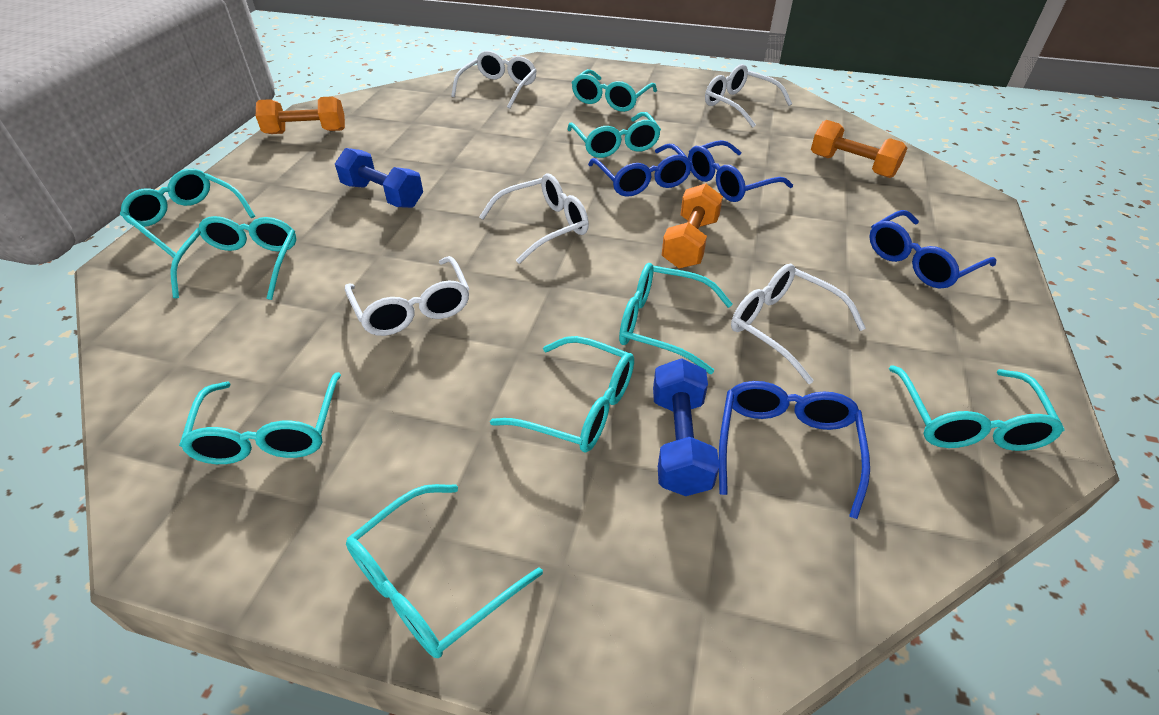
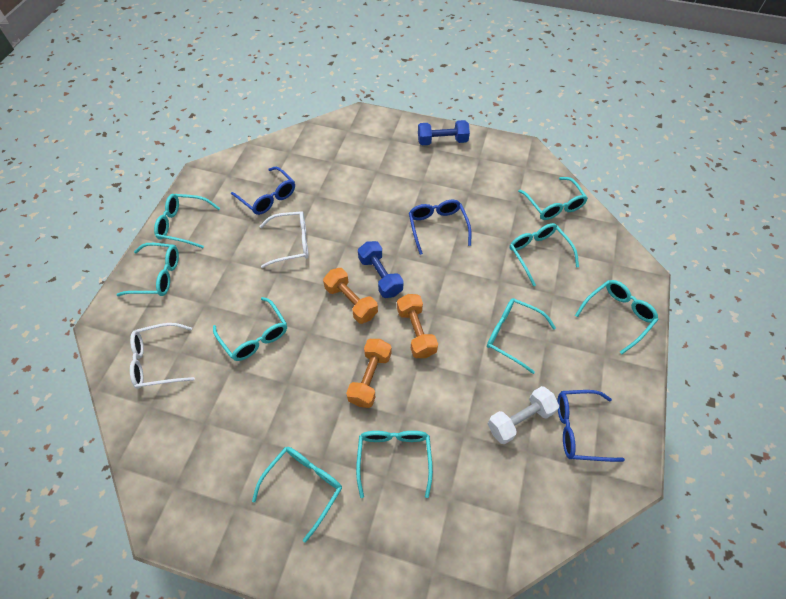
blue glasses: 4 -> 3
white dumbbell: 0 -> 1
white glasses: 5 -> 2

